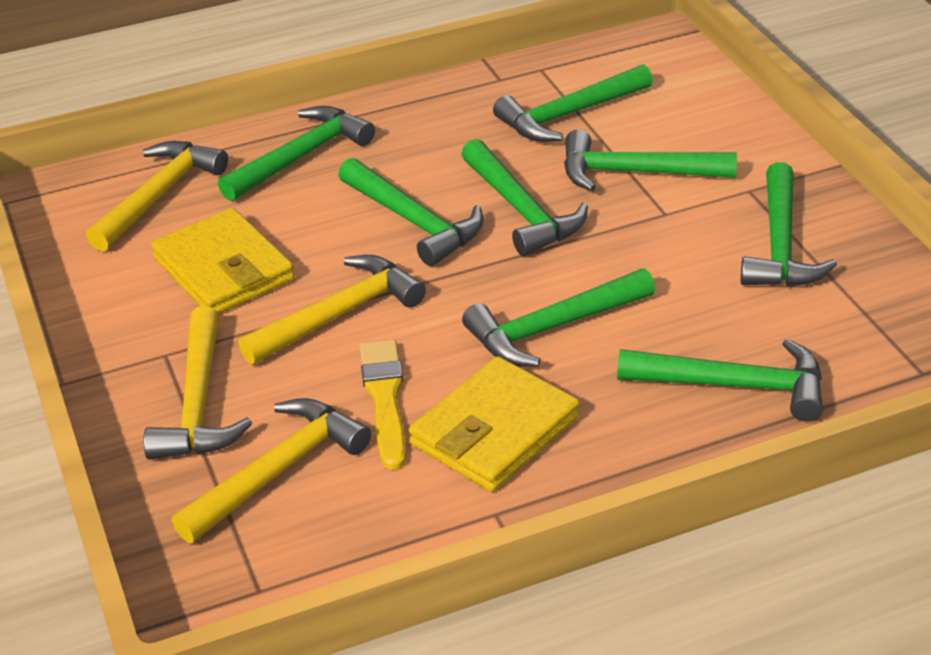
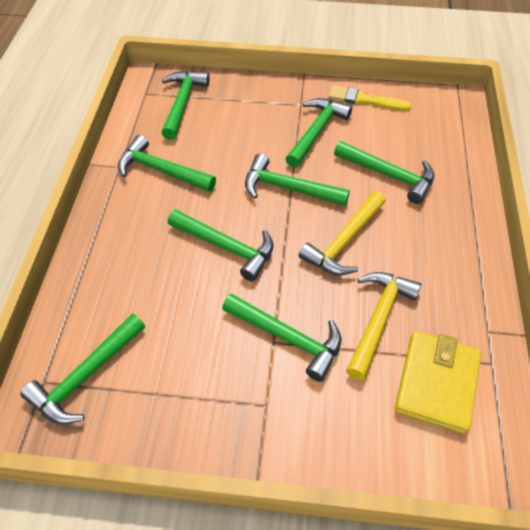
yellow hammer: 4 -> 2
yellow wallet: 2 -> 1

